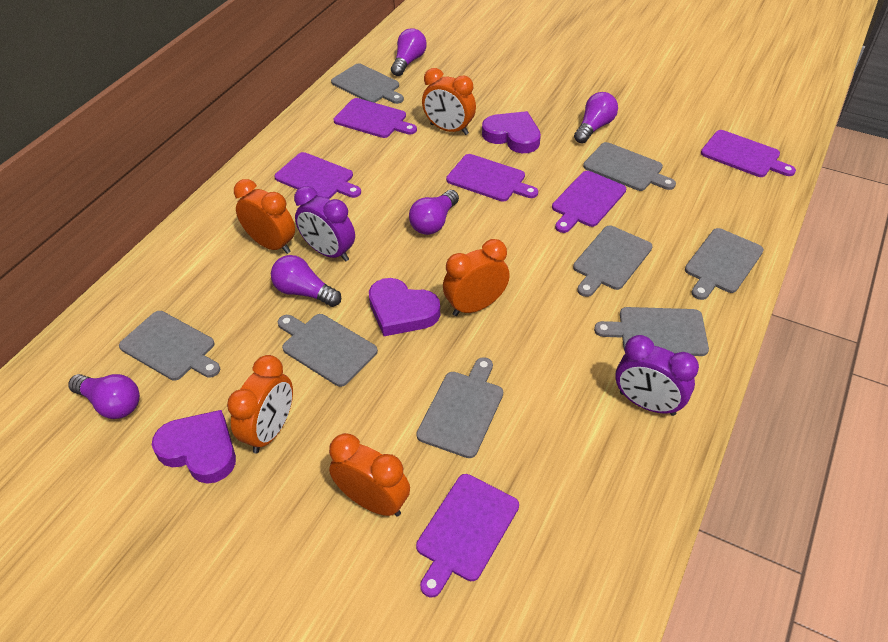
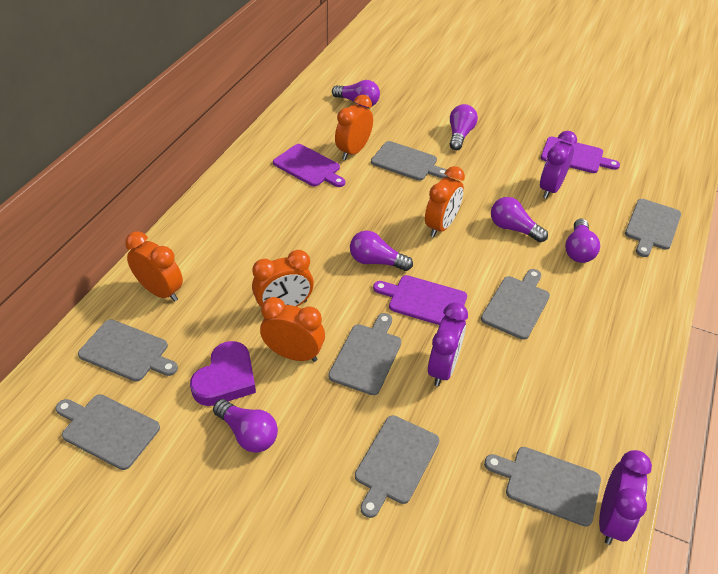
purple clock: 2 -> 3
purple cutting board: 6 -> 3
purple heart: 3 -> 1
purple light bulb: 5 -> 6

